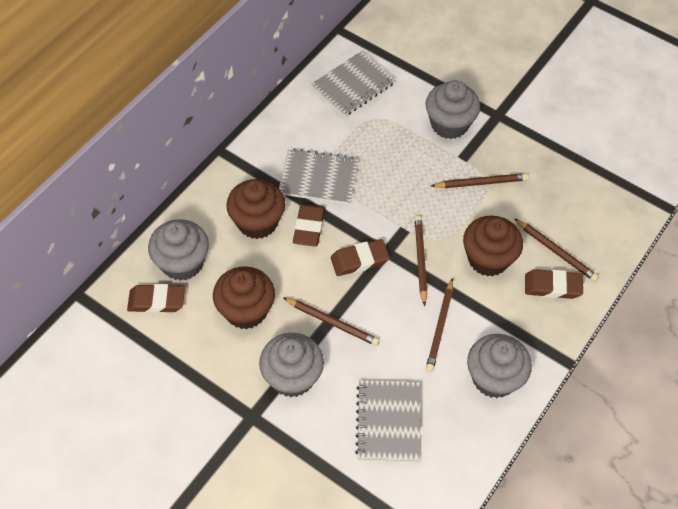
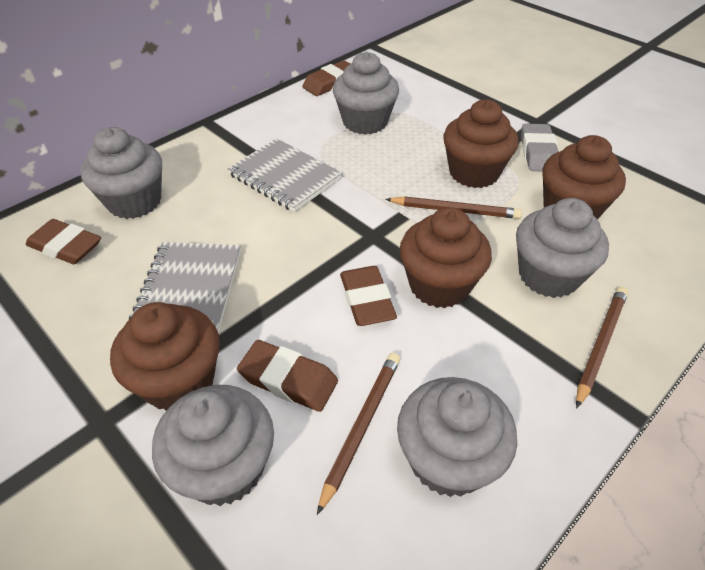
brown cupcake: 3 -> 4
brown pencil: 5 -> 3
grey cupcake: 4 -> 5
grey eraser: 0 -> 1
grey notebook: 3 -> 2

